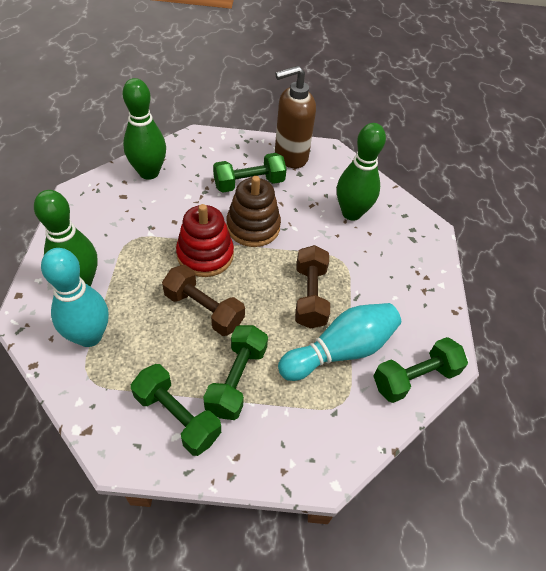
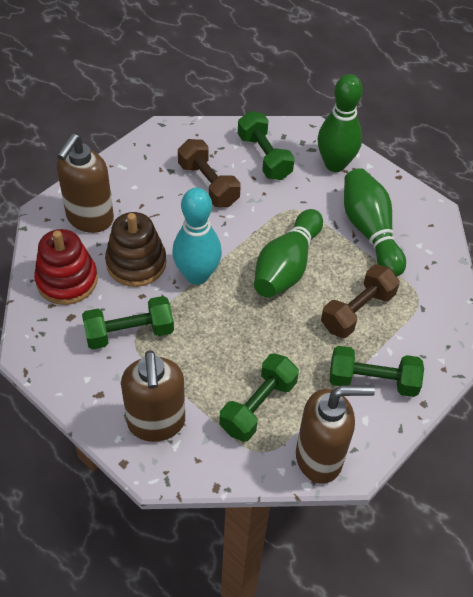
brown soap dispenser: 1 -> 3
turquoise bowling pin: 2 -> 1

